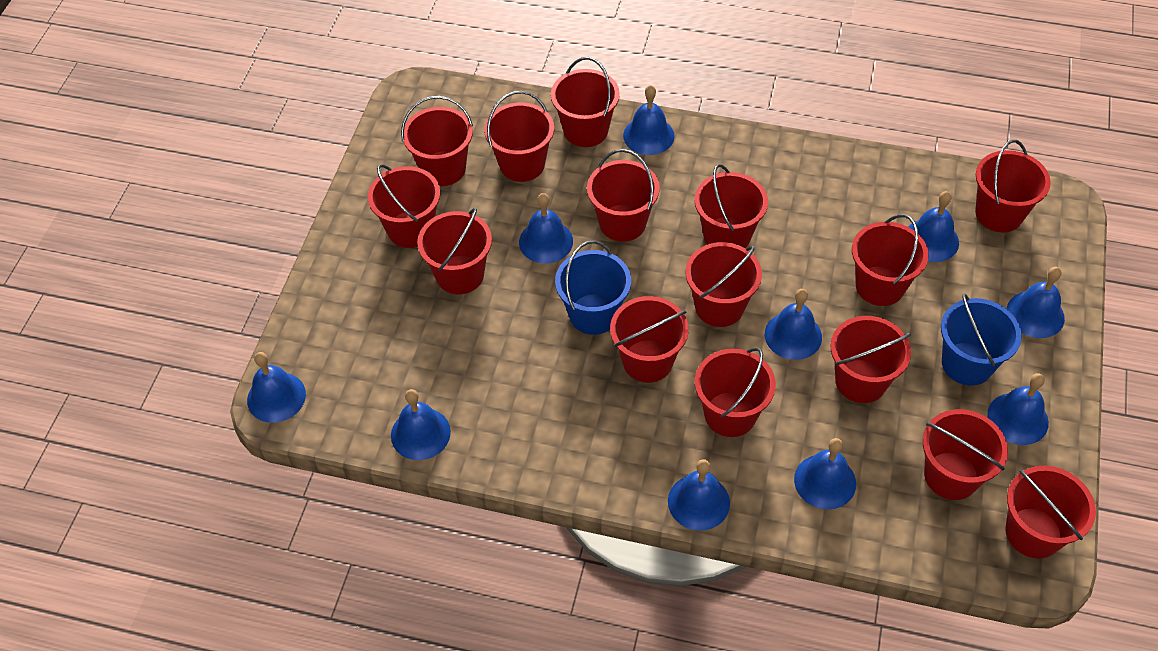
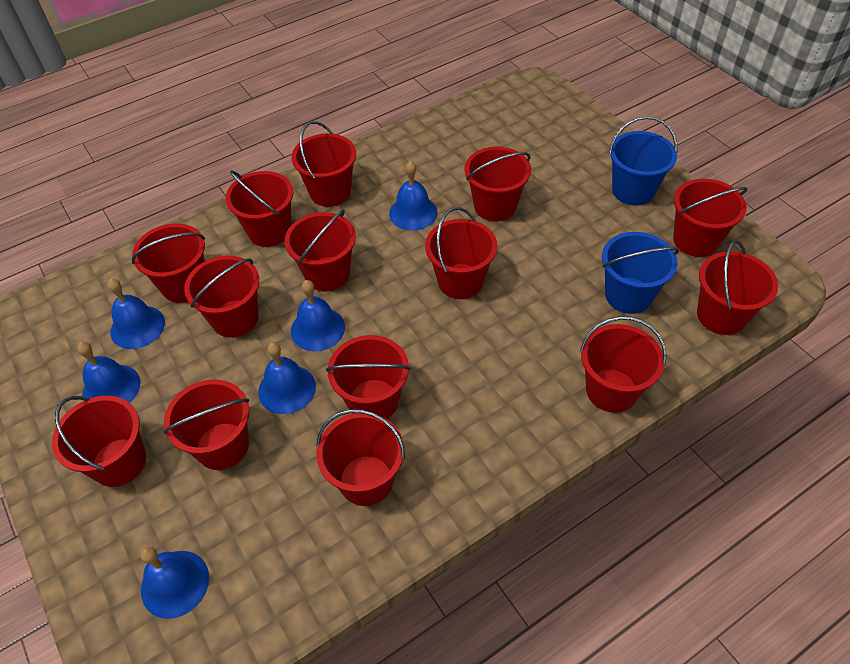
blue bell: 10 -> 6
red bucket: 15 -> 14

